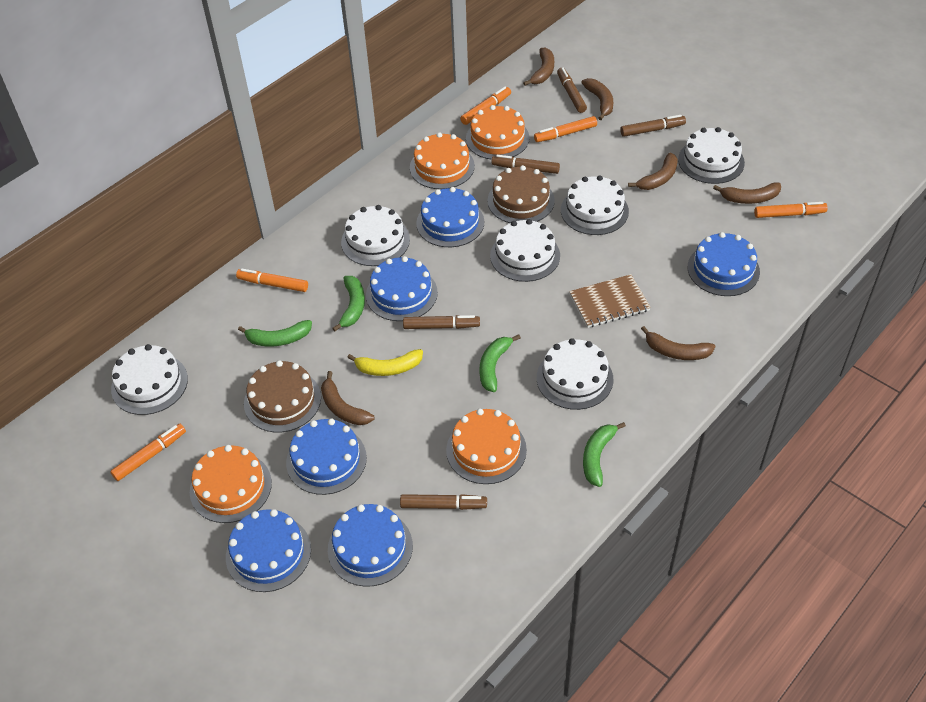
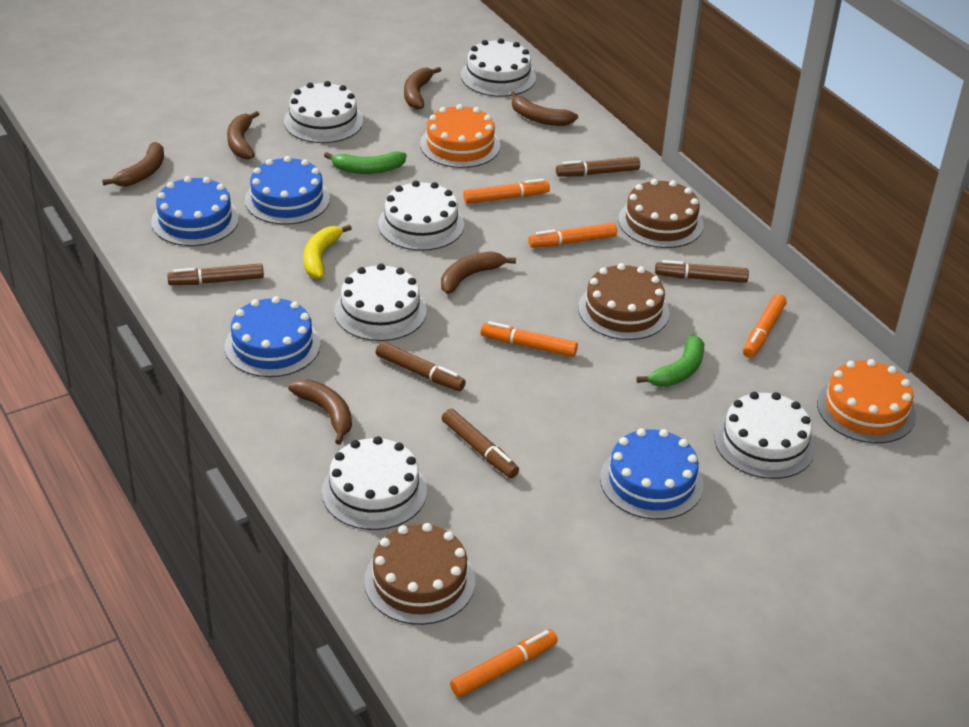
blue cake: 6 -> 4
brown cake: 2 -> 3
brown notebook: 1 -> 0
green banana: 4 -> 2
orange cake: 4 -> 2

